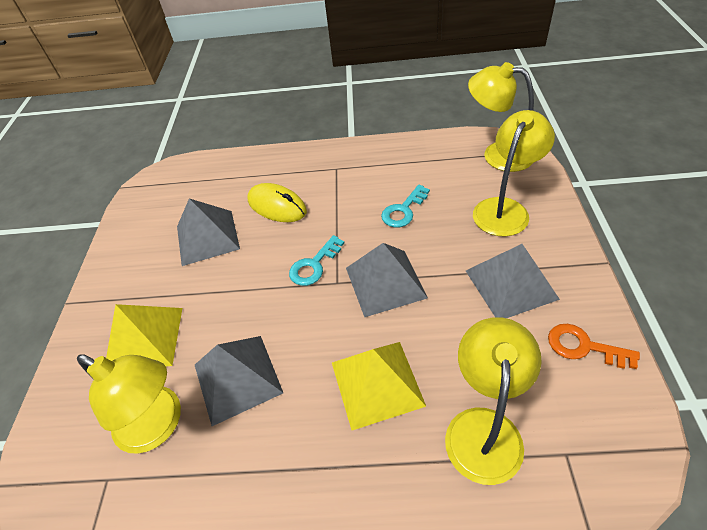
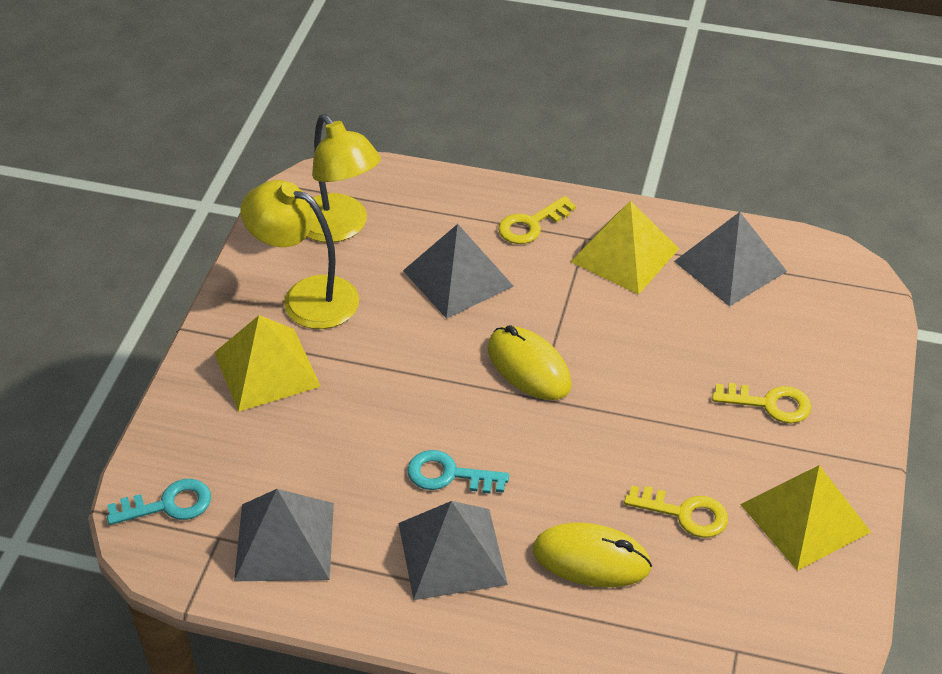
orange key: 1 -> 0
yellow key: 0 -> 3
yellow lamp: 4 -> 2
yellow mouse: 1 -> 2
yellow pyramid: 2 -> 3

